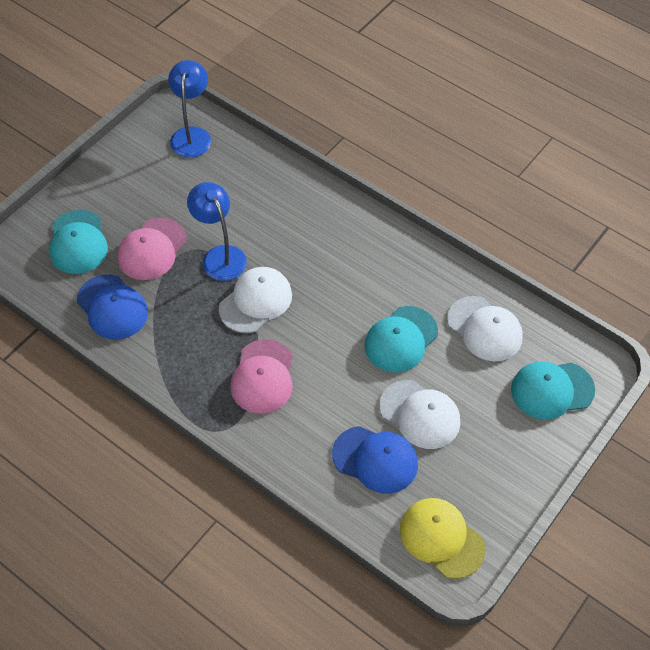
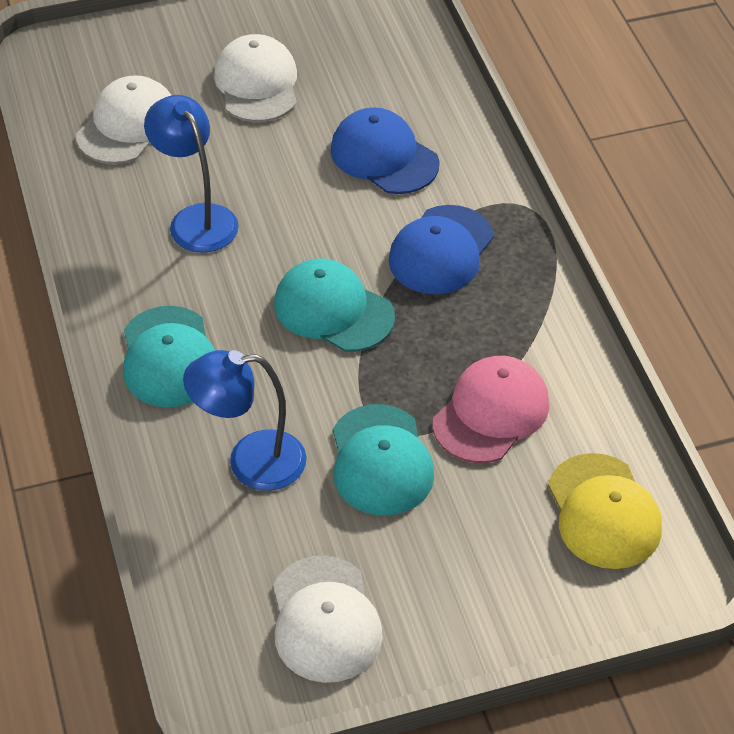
pink cap: 2 -> 1

